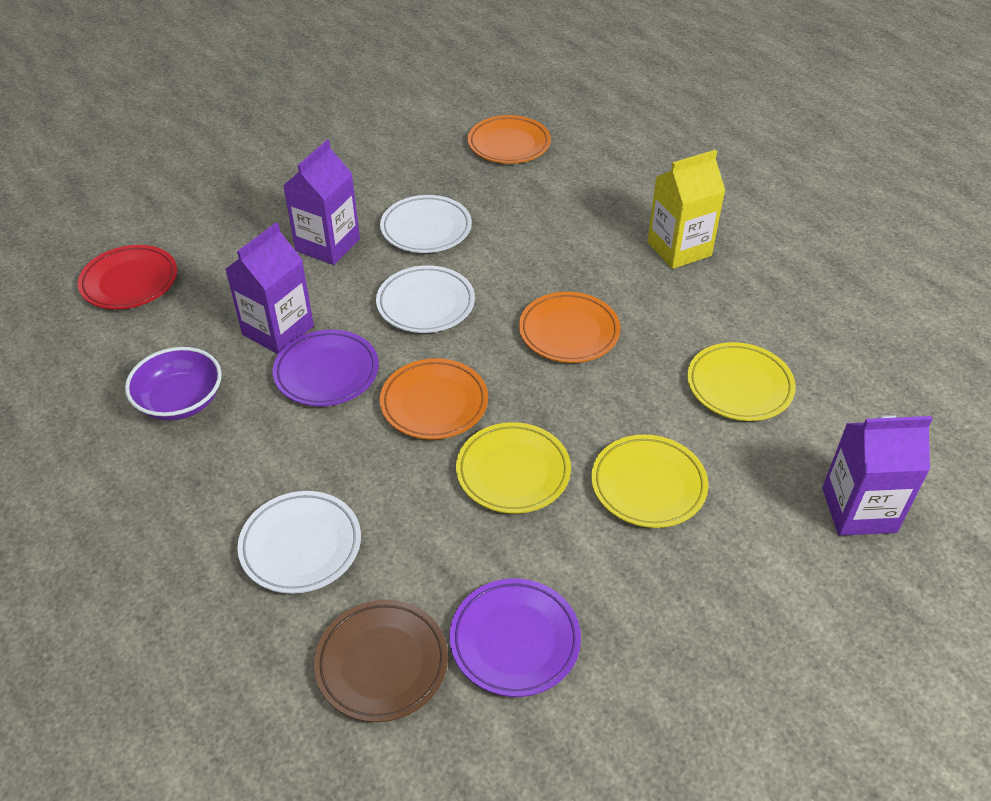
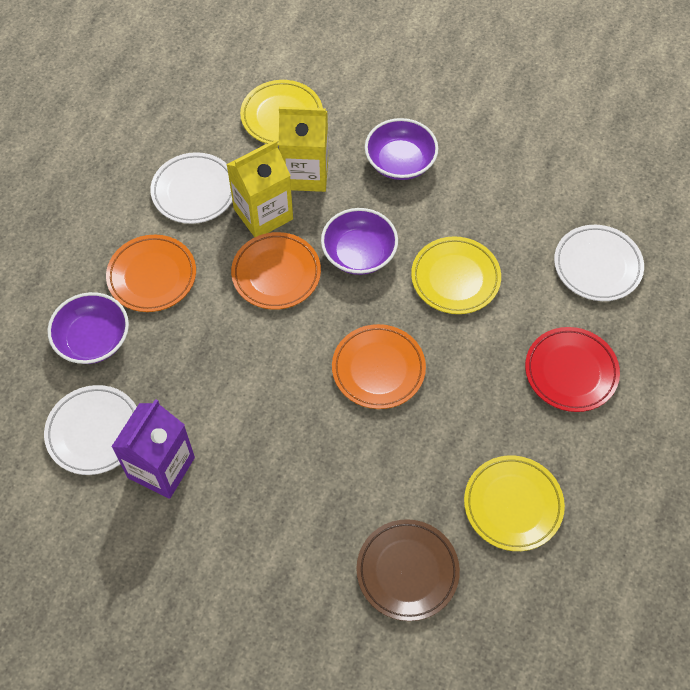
purple bowl: 1 -> 3
purple carton: 3 -> 1
purple plate: 2 -> 0
yellow carton: 1 -> 2

